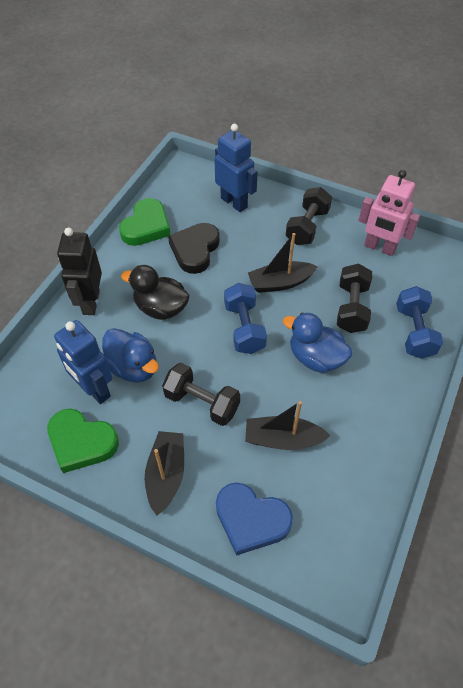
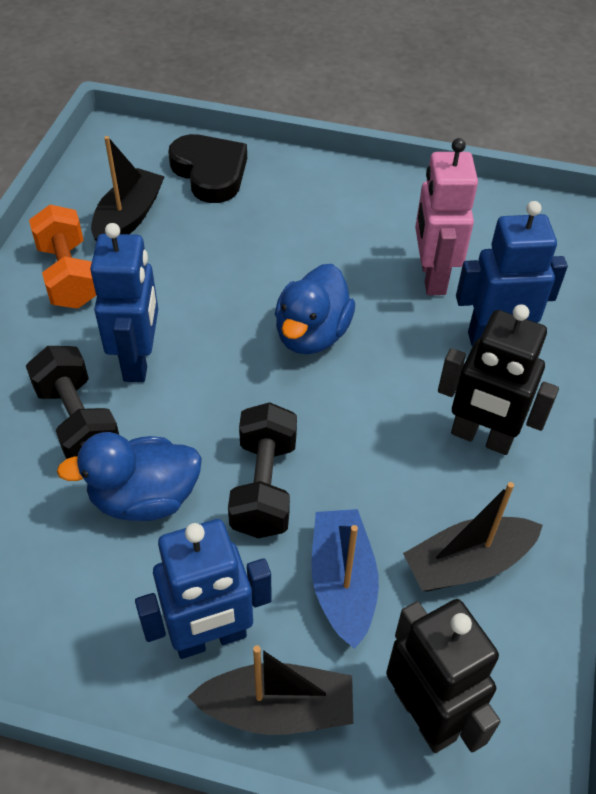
black duck: 1 -> 0
black dumbbell: 3 -> 2
black robot: 1 -> 2
blue boat: 0 -> 1
blue dumbbell: 2 -> 0
blue heart: 1 -> 0
blue robot: 2 -> 3
green heart: 2 -> 0
orange dumbbell: 0 -> 1

